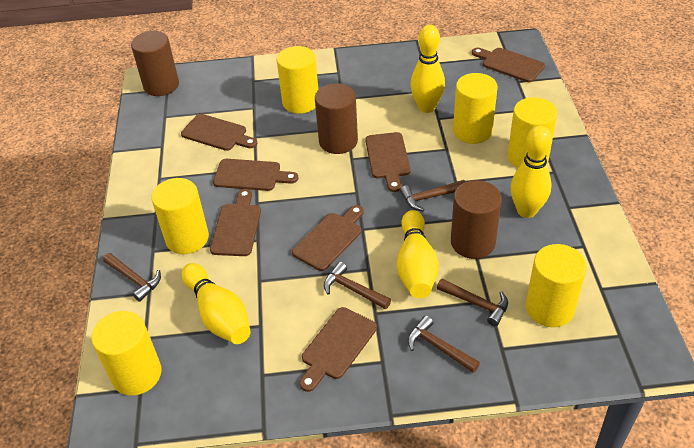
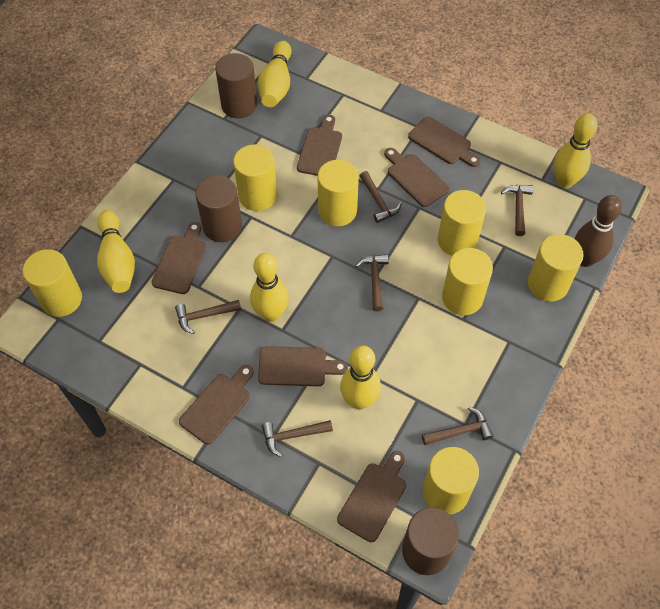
brown bowling pin: 0 -> 1
brown hammer: 5 -> 6
yellow bowling pin: 4 -> 5
yellow cylinder: 6 -> 7

